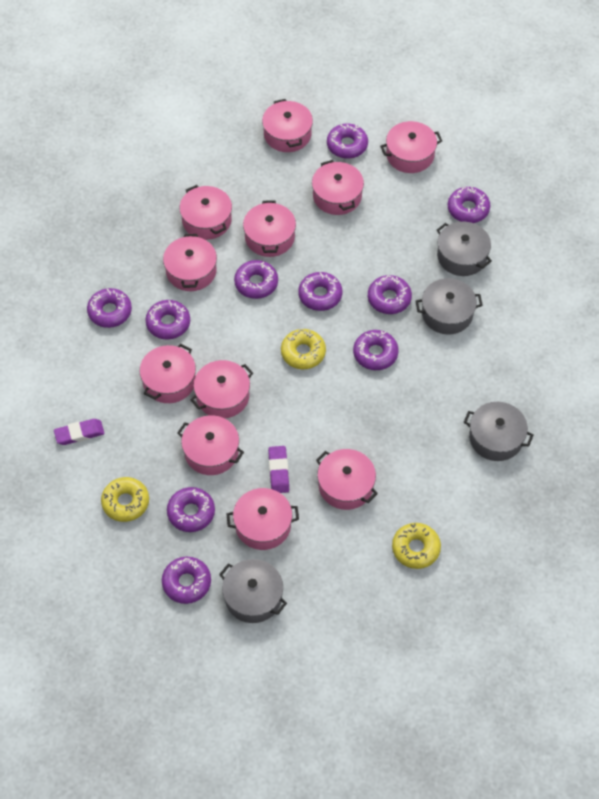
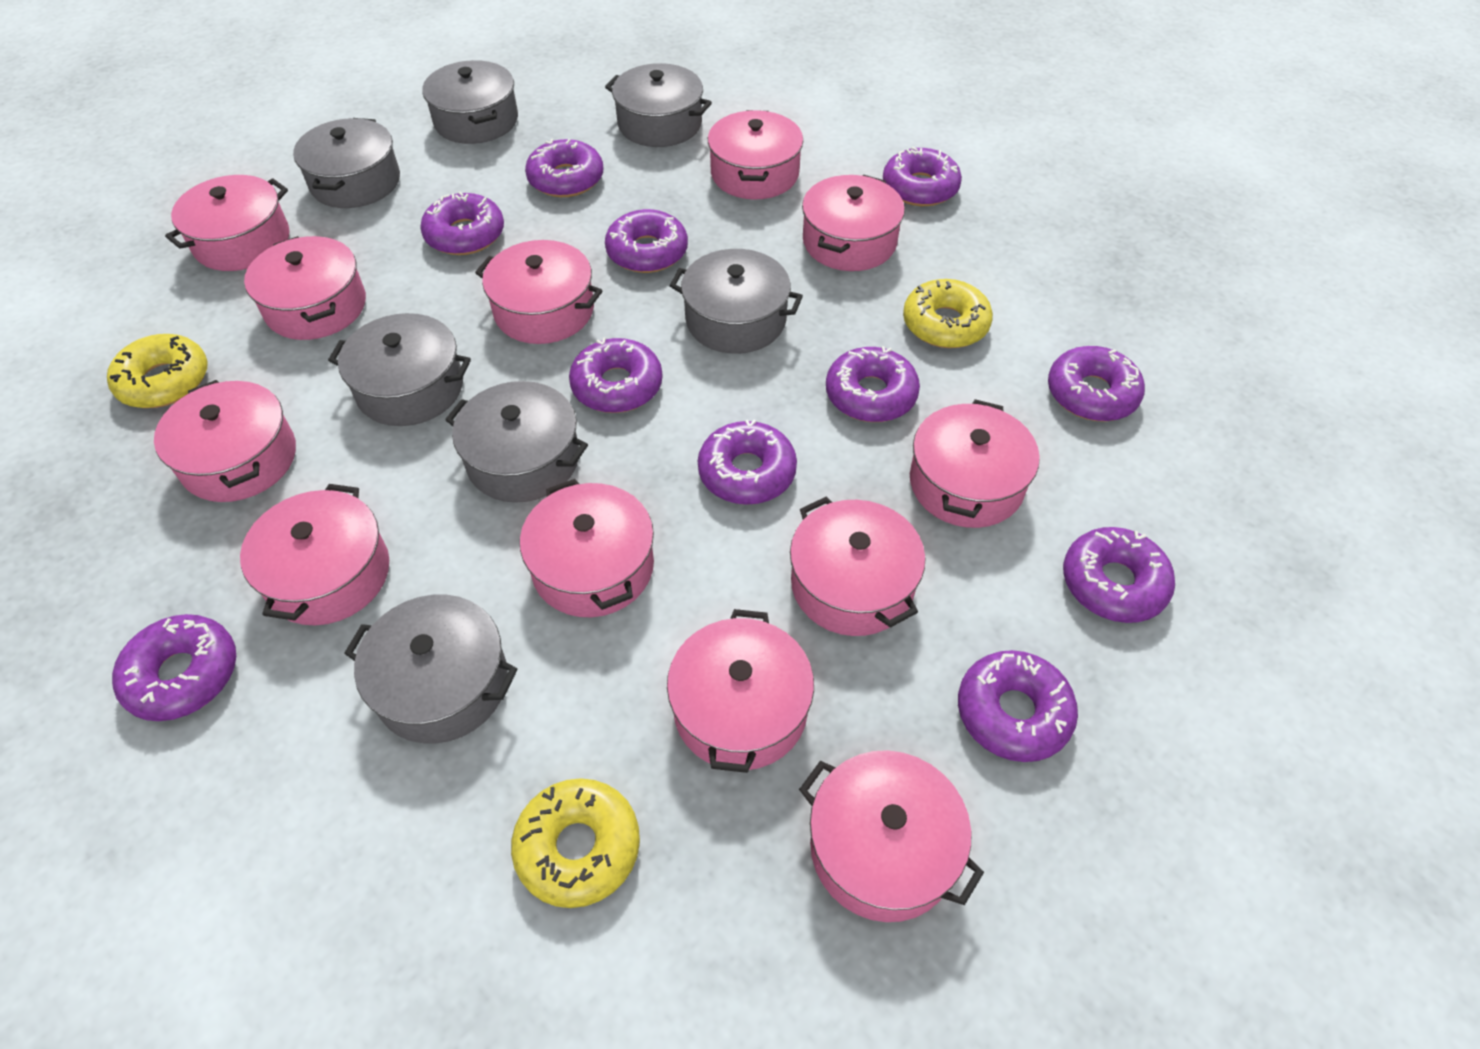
grey pot: 4 -> 7
pink pot: 11 -> 12
purple donut: 10 -> 11
purple eraser: 2 -> 0

